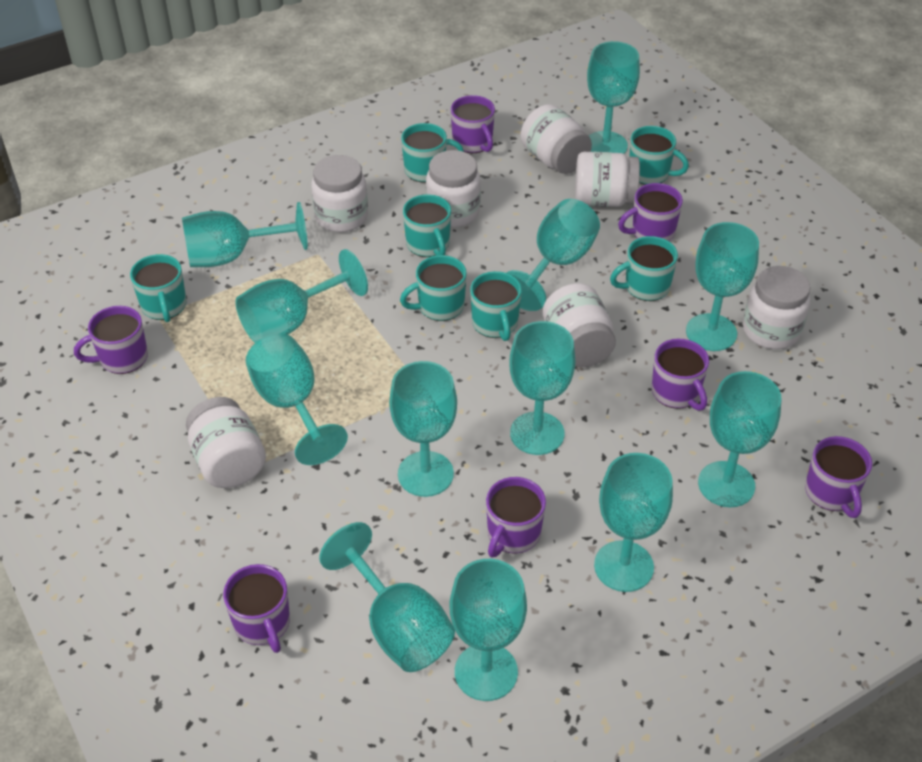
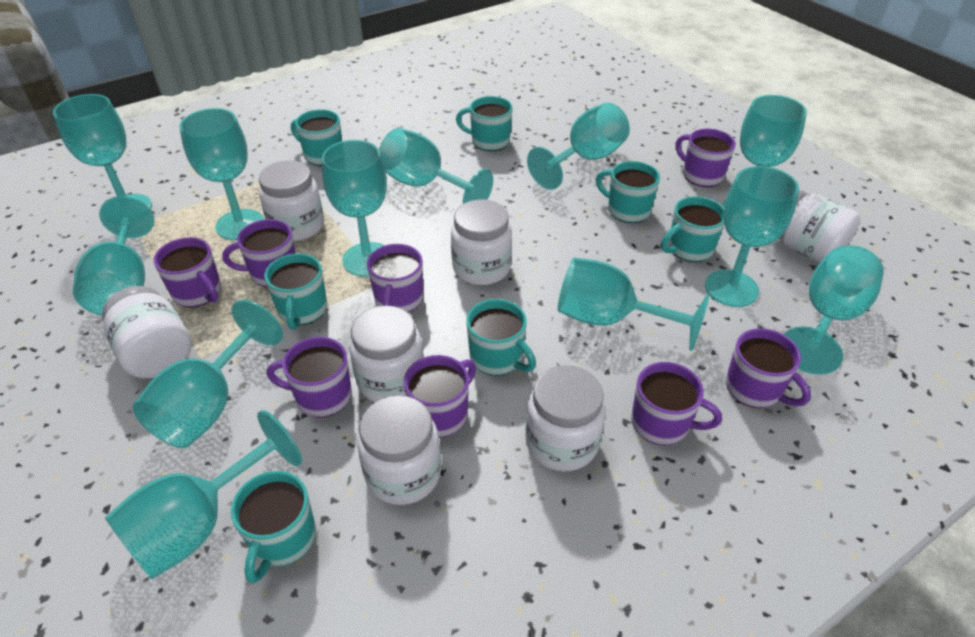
purple mug: 7 -> 8

